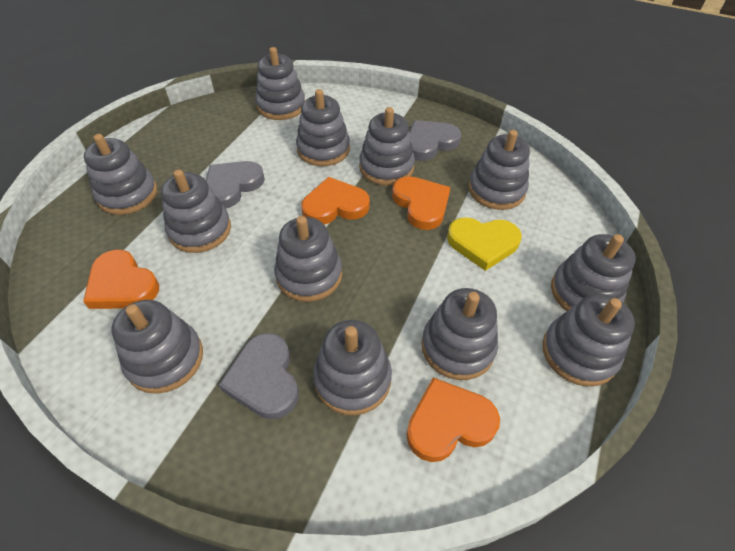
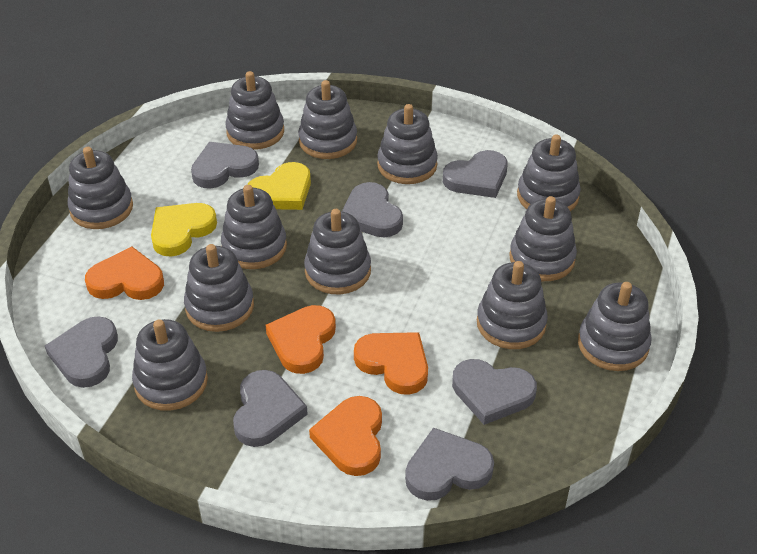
grey heart: 3 -> 7
yellow heart: 1 -> 2

